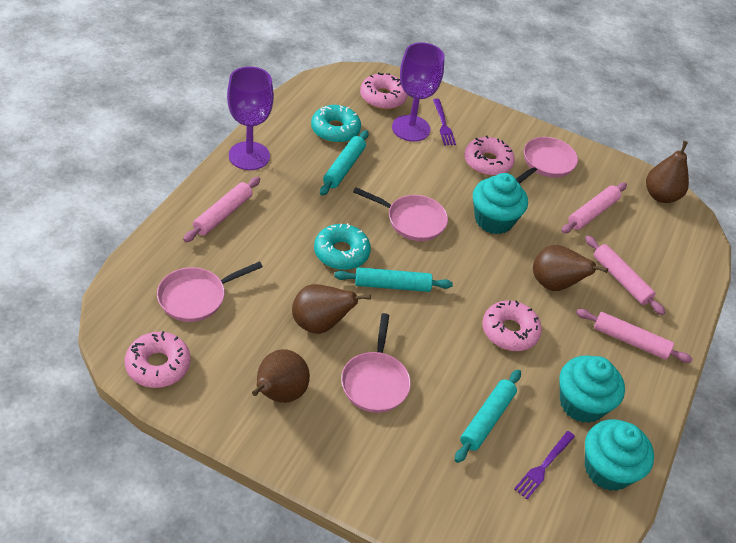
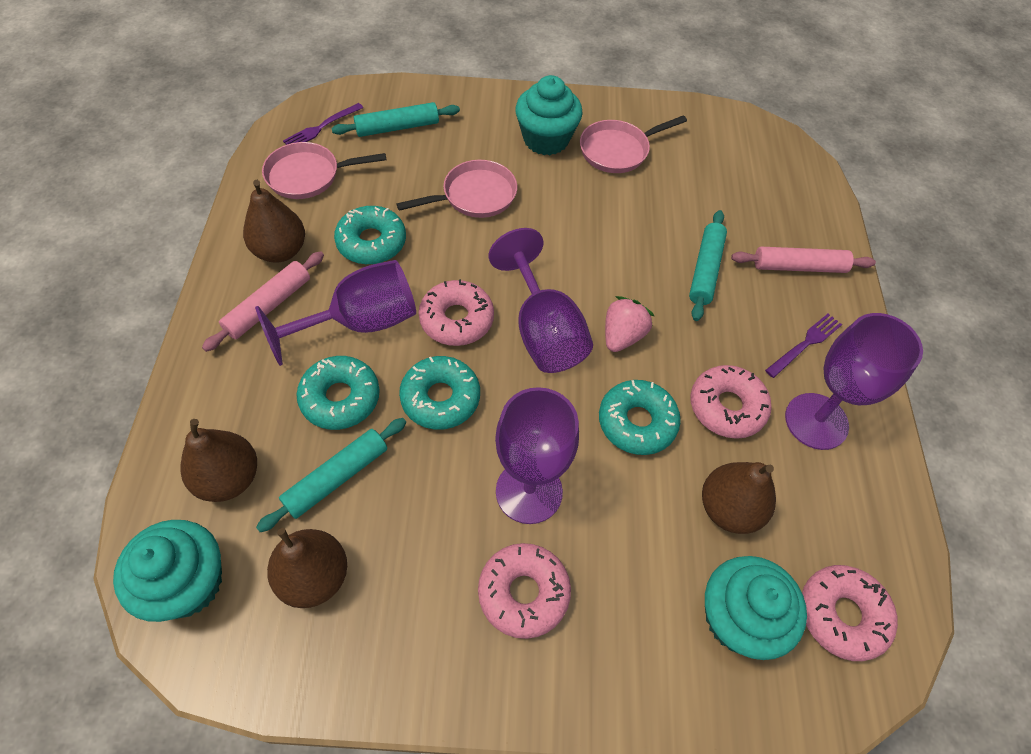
pink pan: 4 -> 3
pink rolling pin: 4 -> 2
pink strawberry: 0 -> 1
purple goblet: 2 -> 4
turquoise donut: 2 -> 4

